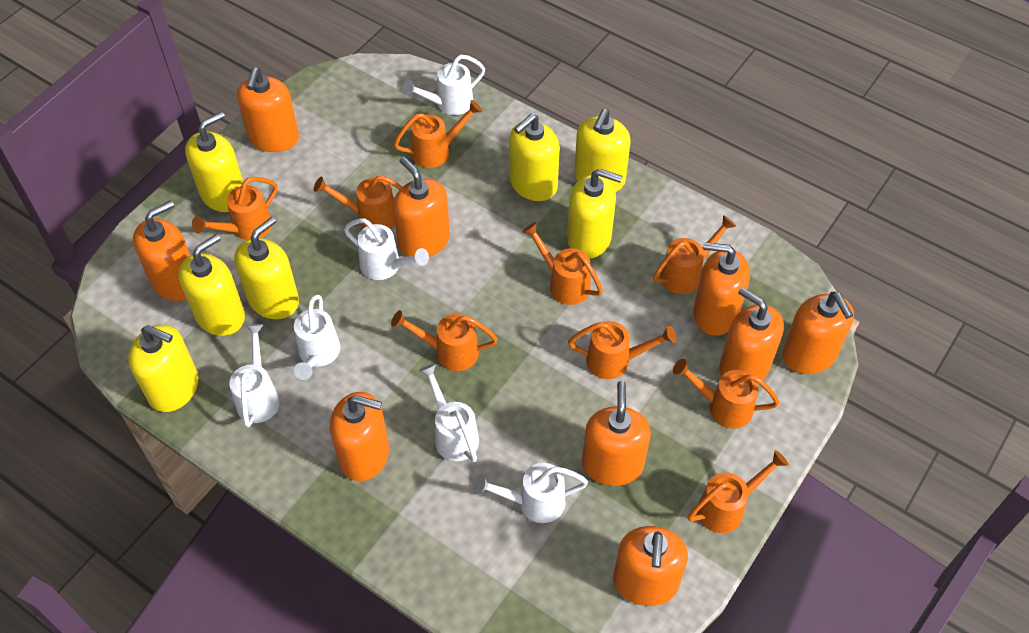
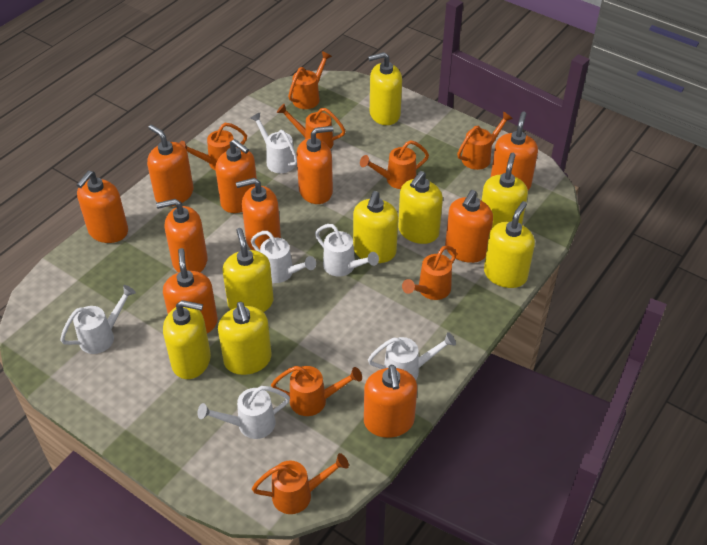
orange soap dispenser: 9 -> 10
orange watering can: 9 -> 8
yellow soap dispenser: 7 -> 8

